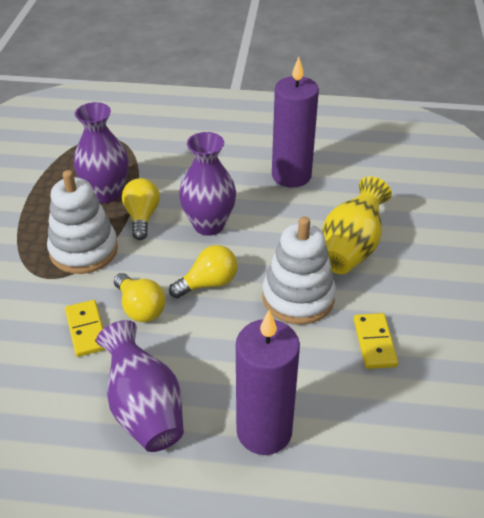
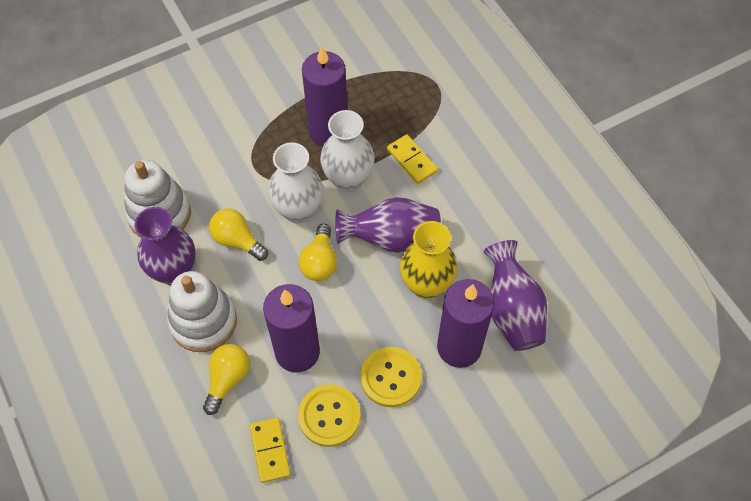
purple candle: 2 -> 3
white vase: 0 -> 2
yellow button: 0 -> 2

